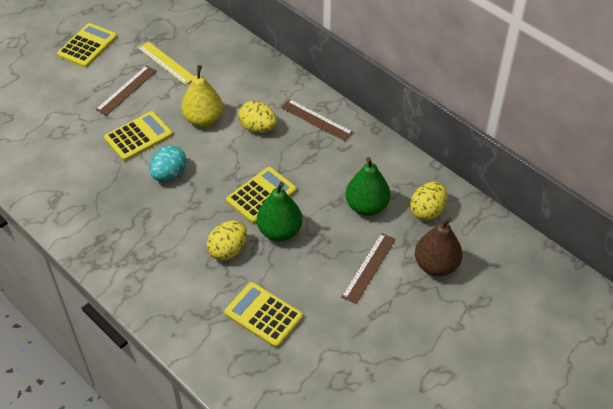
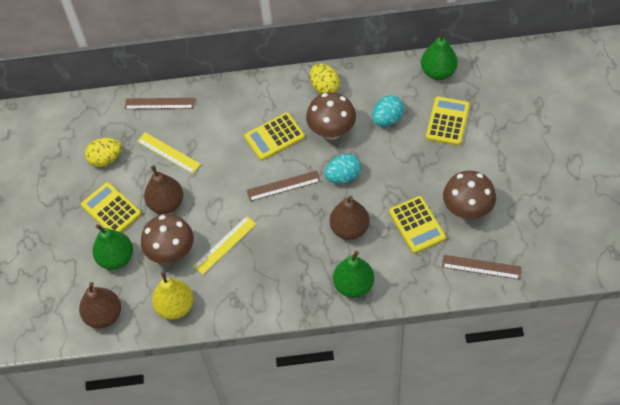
brown mushroom: 0 -> 3
brown pear: 1 -> 3
green pear: 2 -> 3
turquoise egg: 1 -> 2
yellow egg: 3 -> 2
yellow ruler: 1 -> 2

